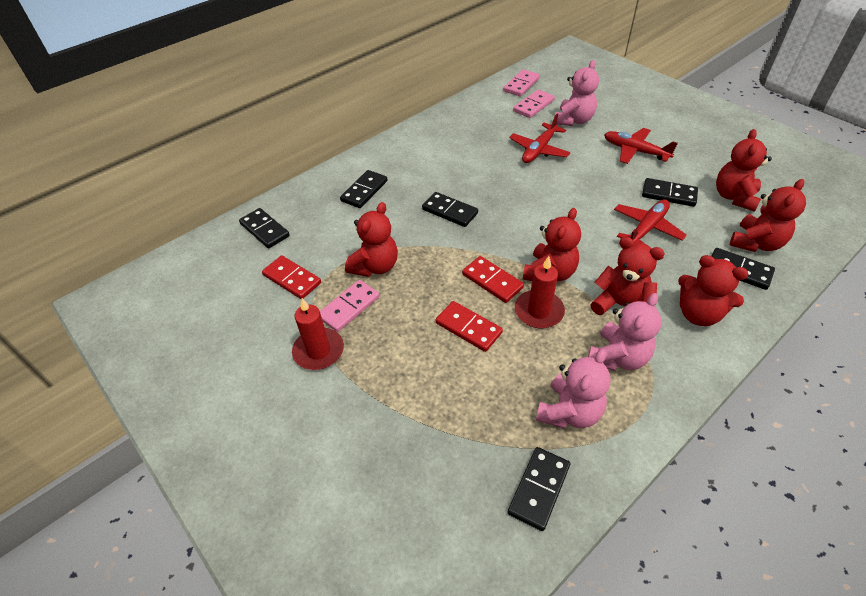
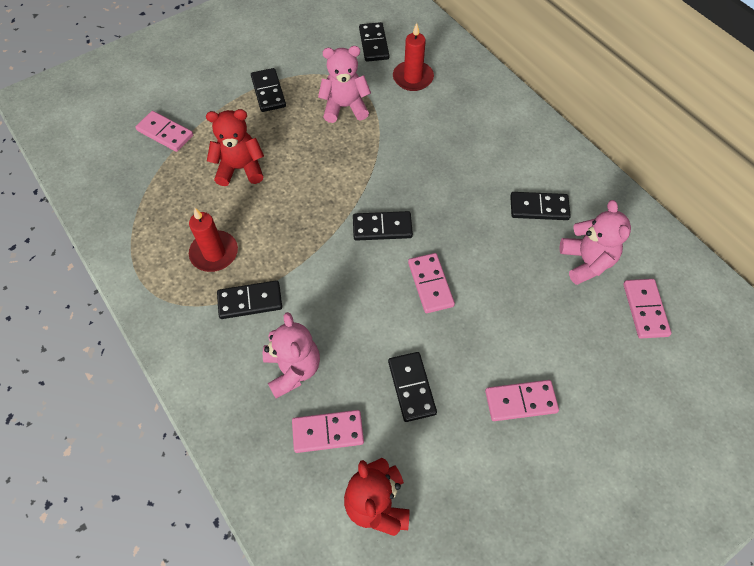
pink domino: 3 -> 5
red domino: 3 -> 0
red plane: 3 -> 0
red teddy bear: 6 -> 2

